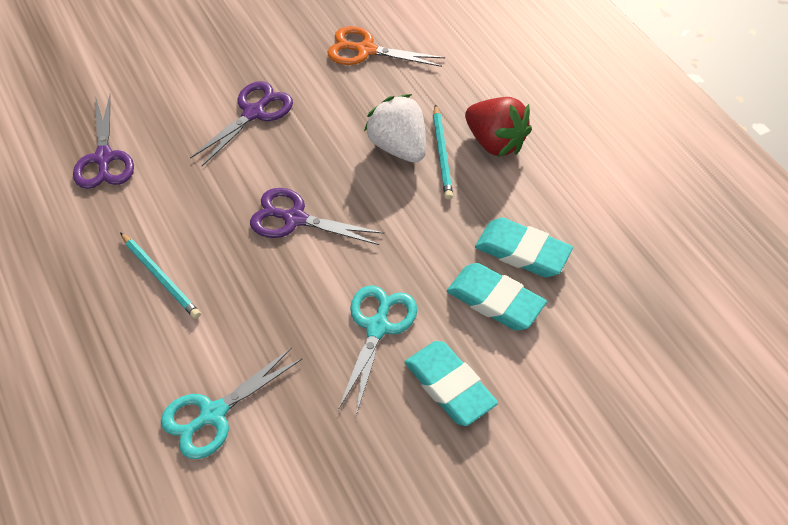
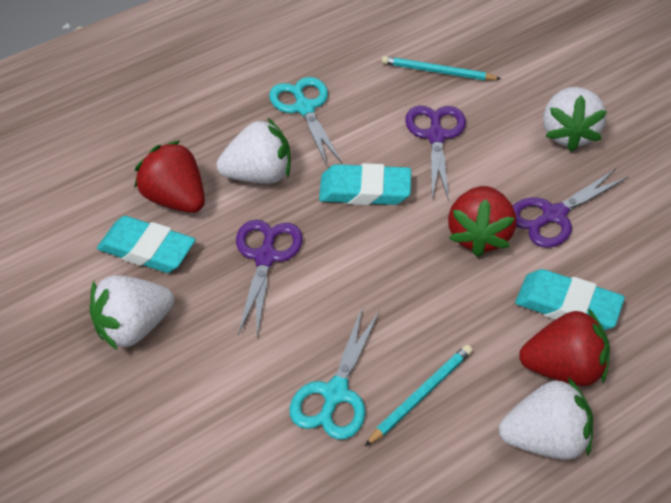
orange scissors: 1 -> 0
red strawberry: 1 -> 3
white strawberry: 1 -> 4

